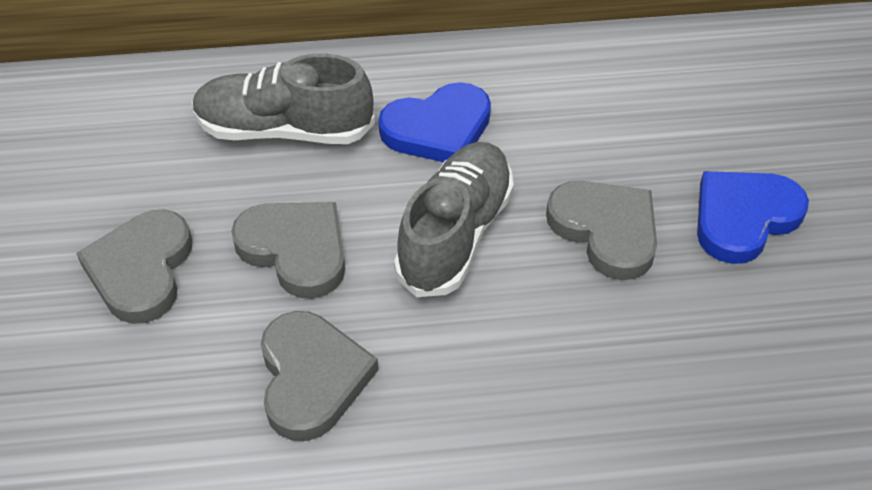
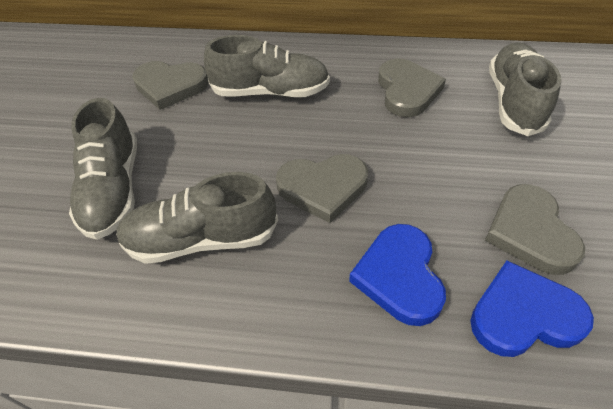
grey shoe: 2 -> 4

